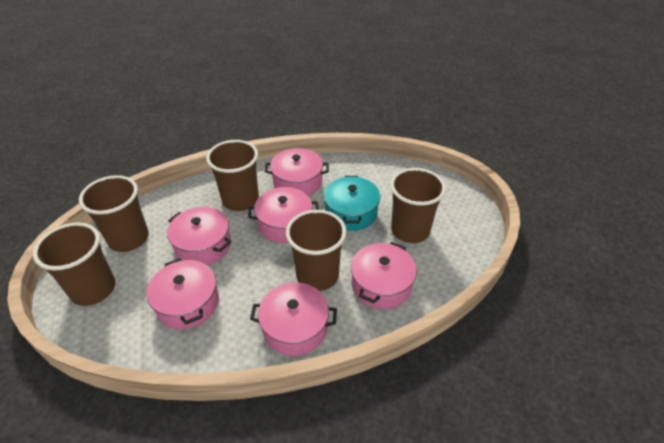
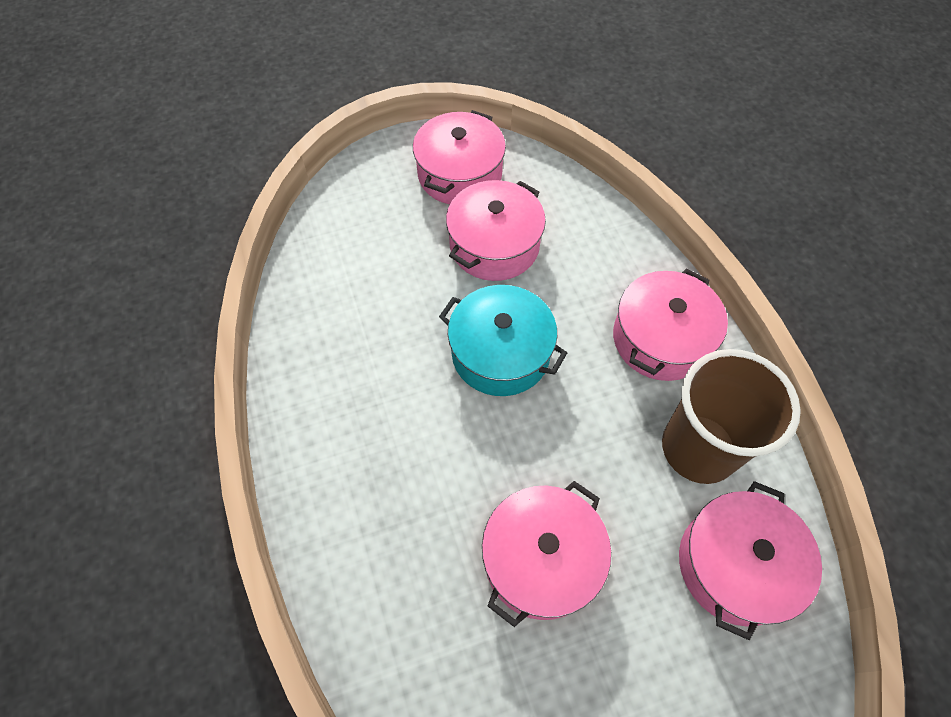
brown cup: 5 -> 1
pink pot: 6 -> 5

